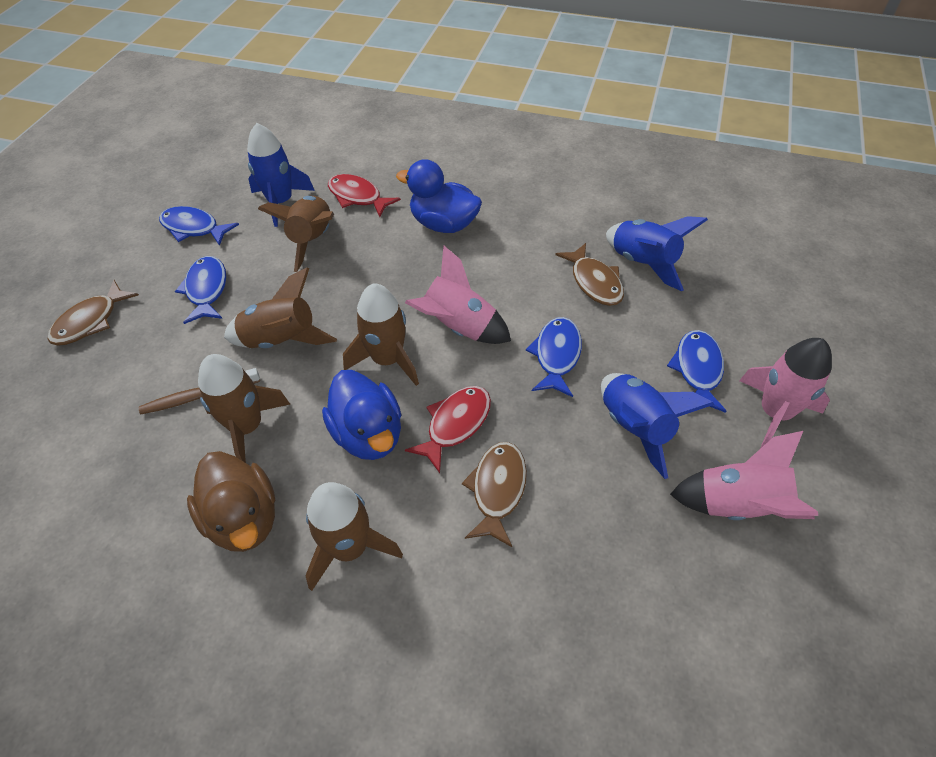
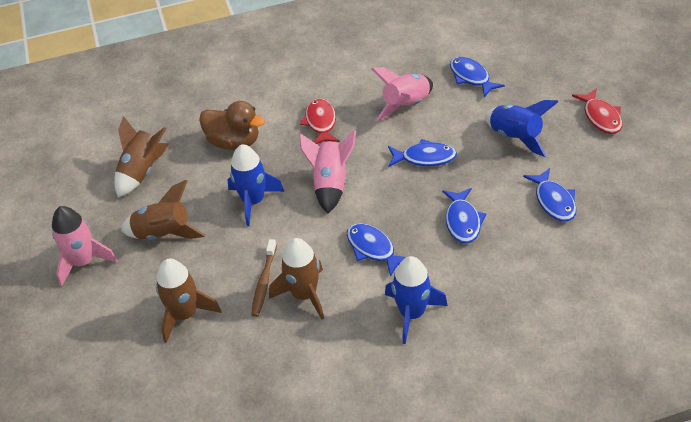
blue duck: 2 -> 0
blue fish: 4 -> 5
brown fish: 3 -> 0
brown rocket: 5 -> 4

